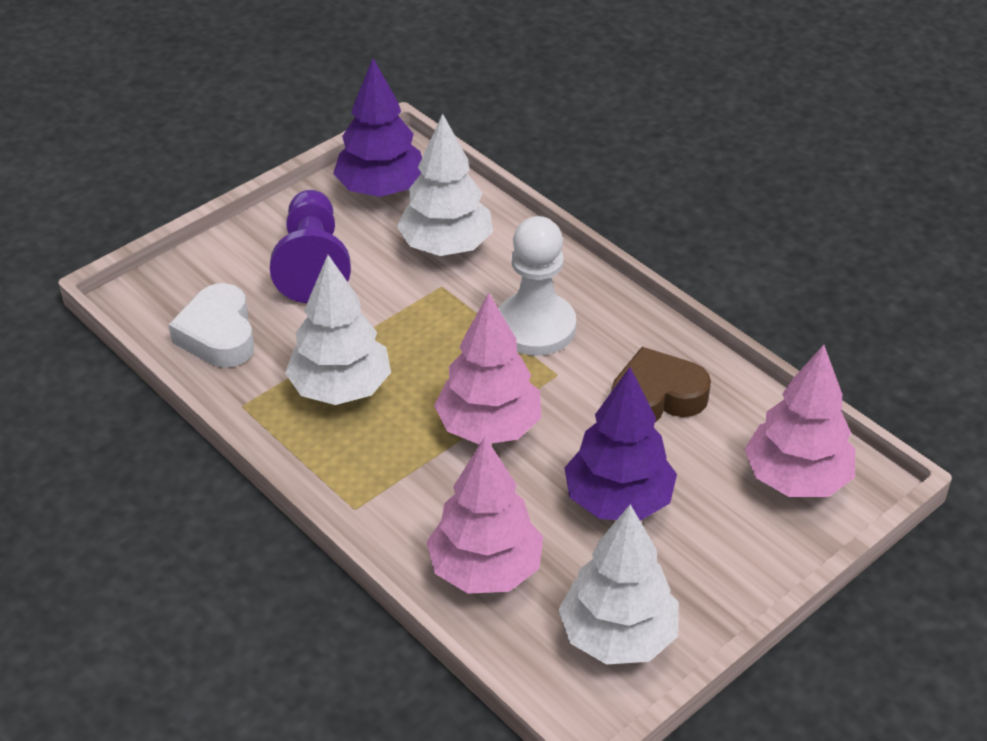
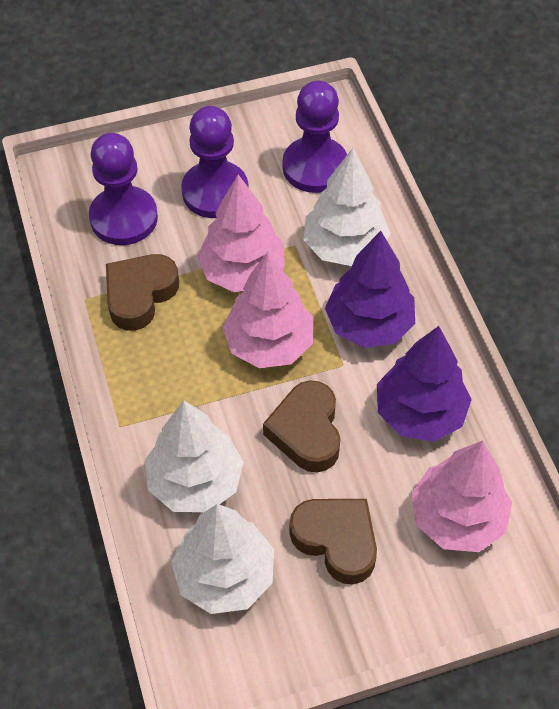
brown heart: 1 -> 3
purple pawn: 1 -> 3
white heart: 1 -> 0
white pawn: 1 -> 0

